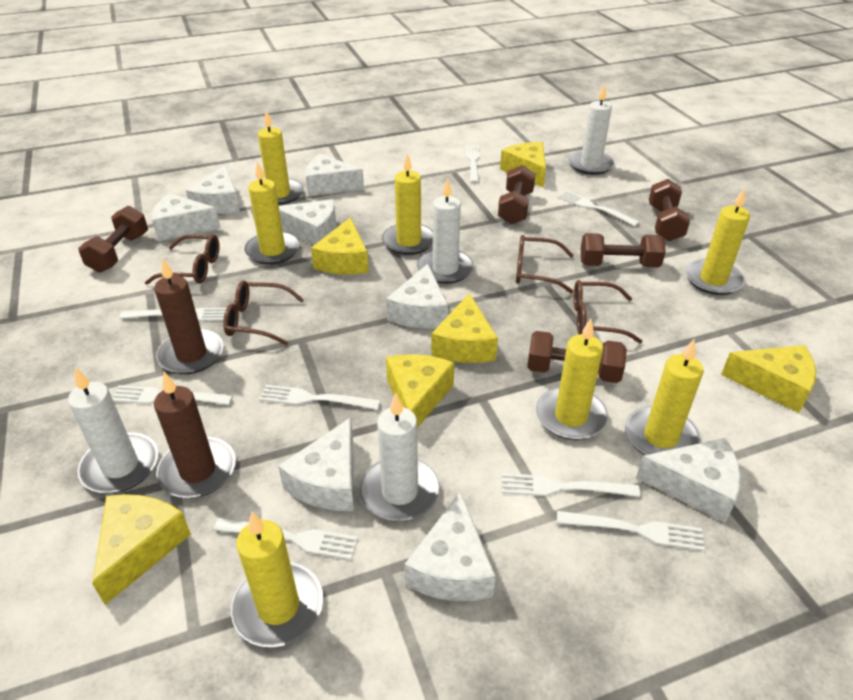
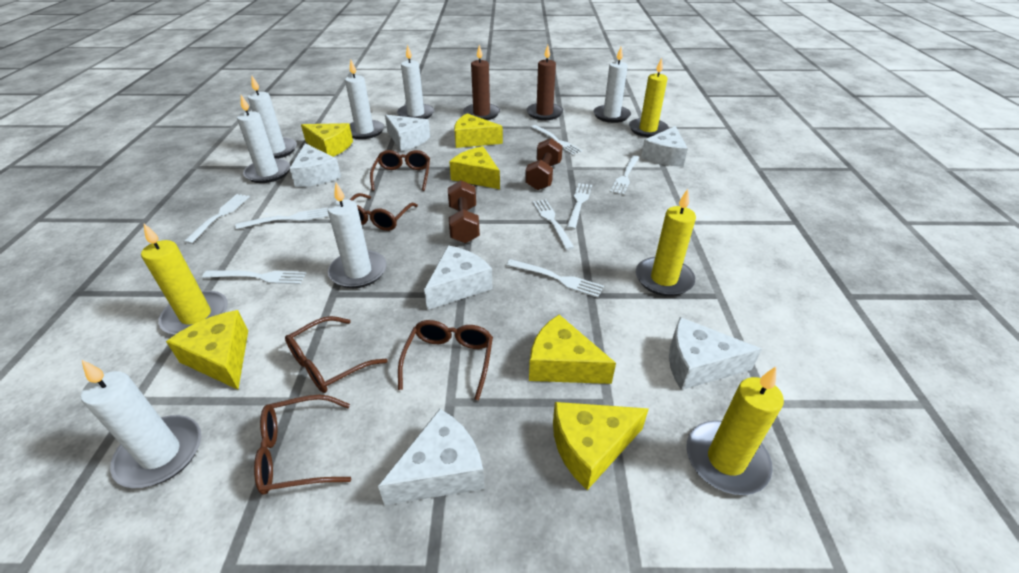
brown dumbbell: 5 -> 2
brown glasses: 4 -> 5
white candle: 4 -> 7
white cheese: 8 -> 6
yellow candle: 7 -> 4

